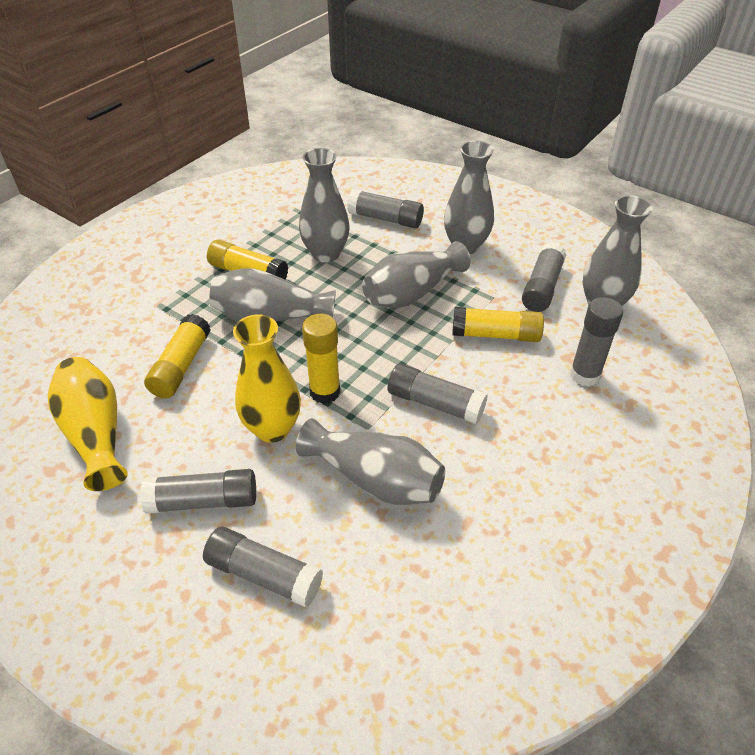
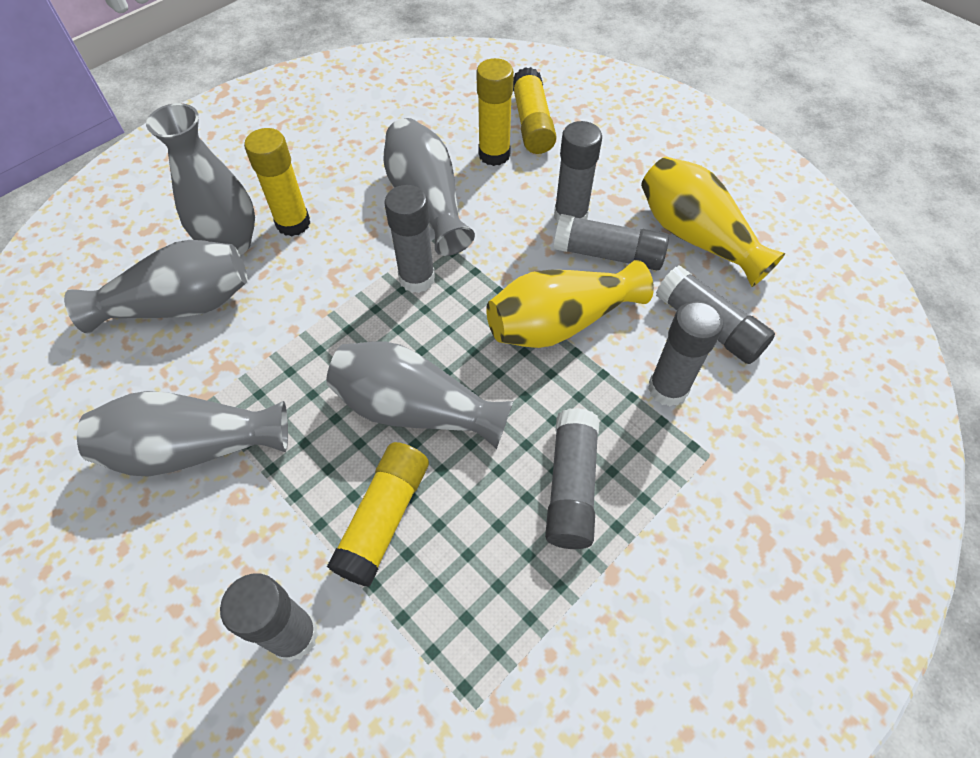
grey glue stick: 6 -> 7
grey vase: 6 -> 5

